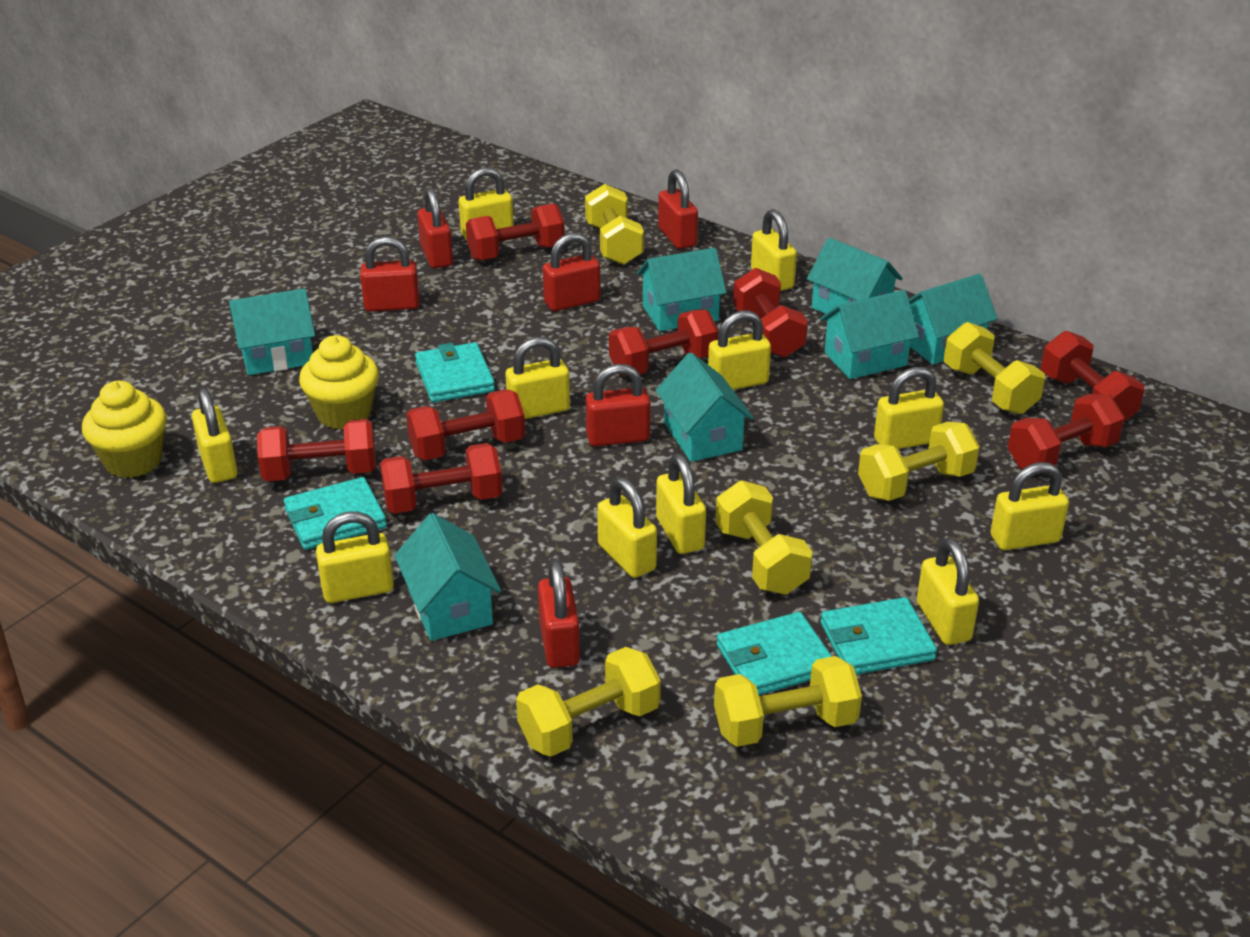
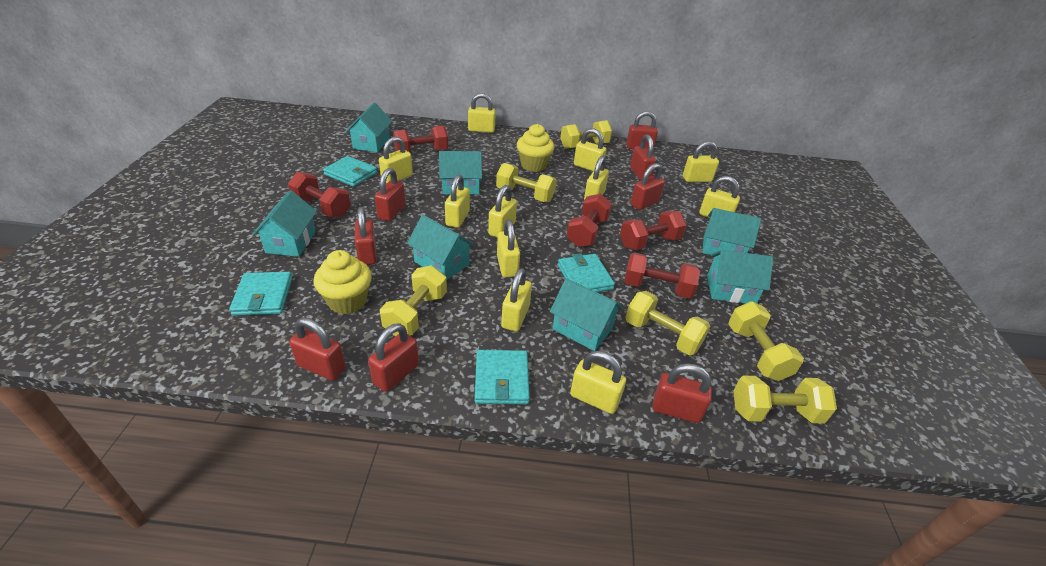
red dumbbell: 8 -> 5
red padlock: 6 -> 8

